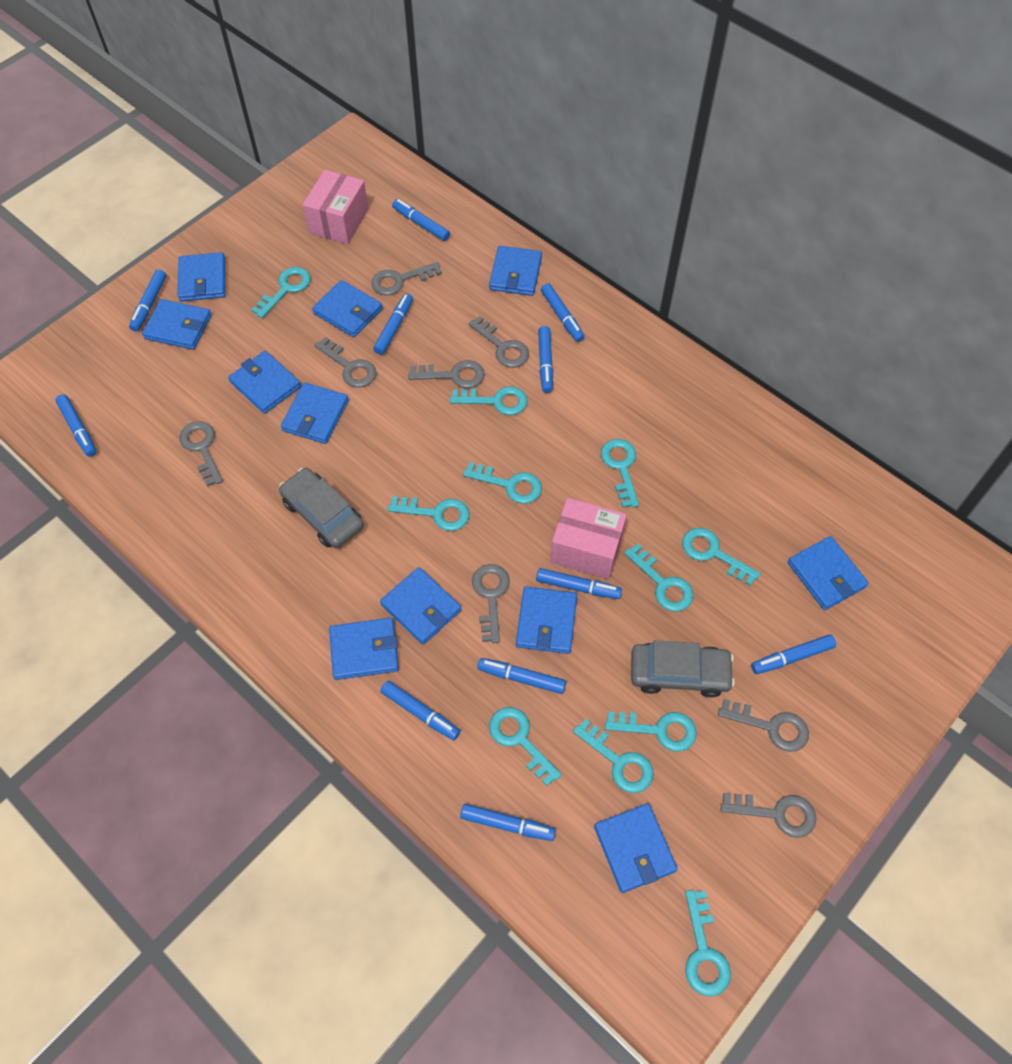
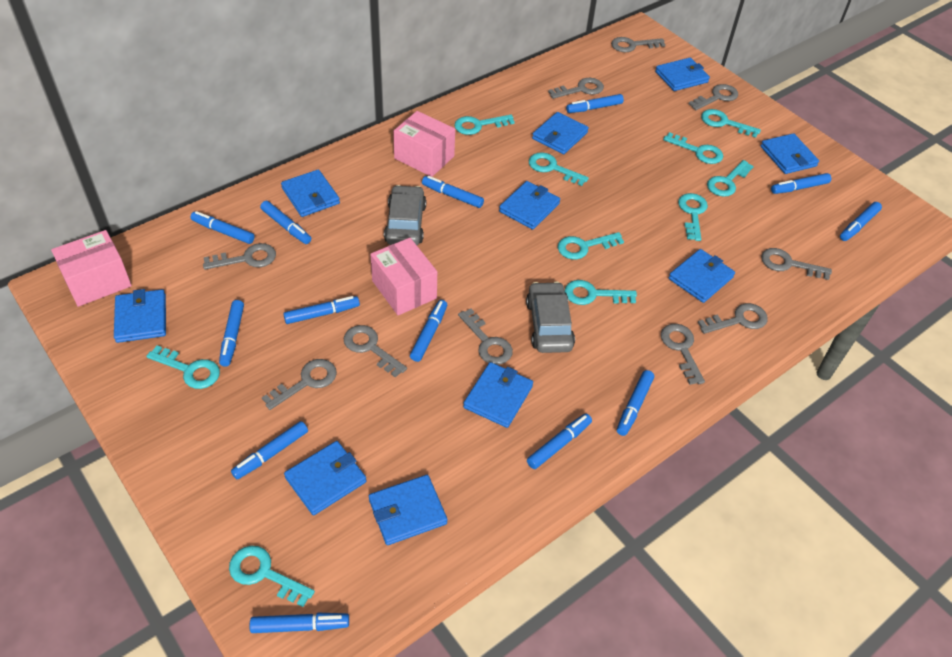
blue marker: 11 -> 13
blue wallet: 11 -> 10
grey key: 8 -> 10
pink box: 2 -> 3
turquoise key: 11 -> 10

